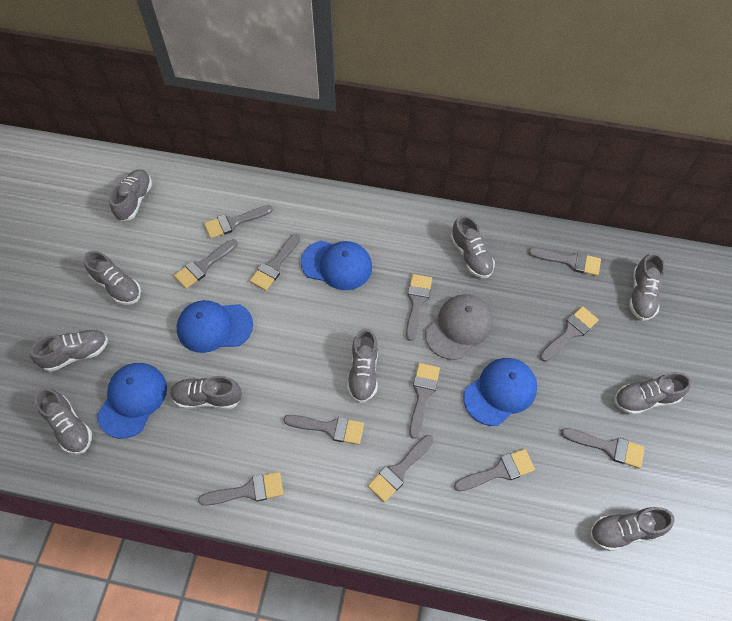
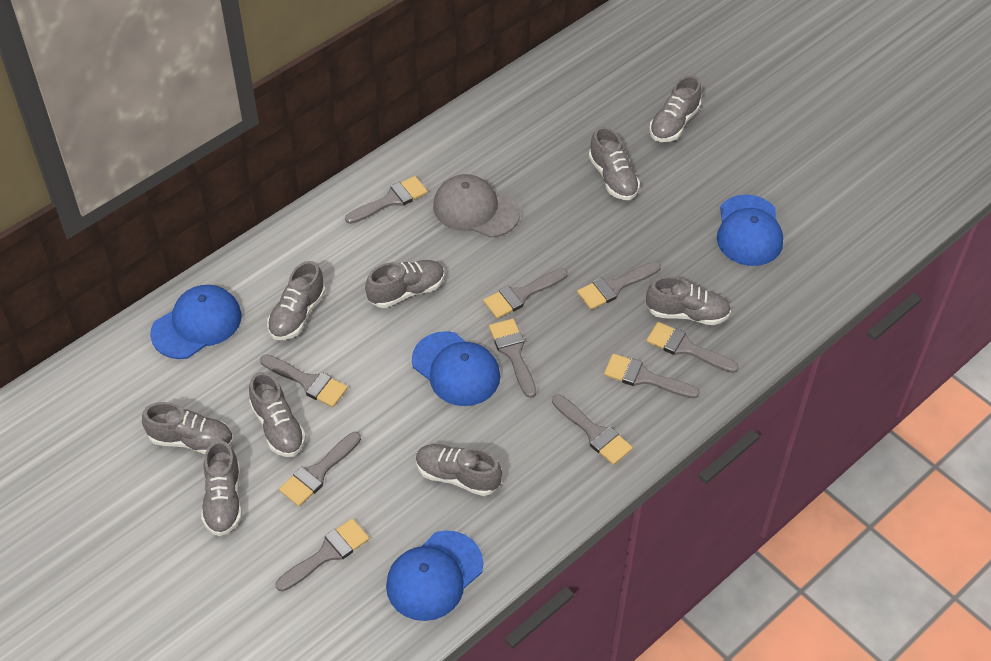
grey brush: 12 -> 10
grey shoe: 10 -> 9

